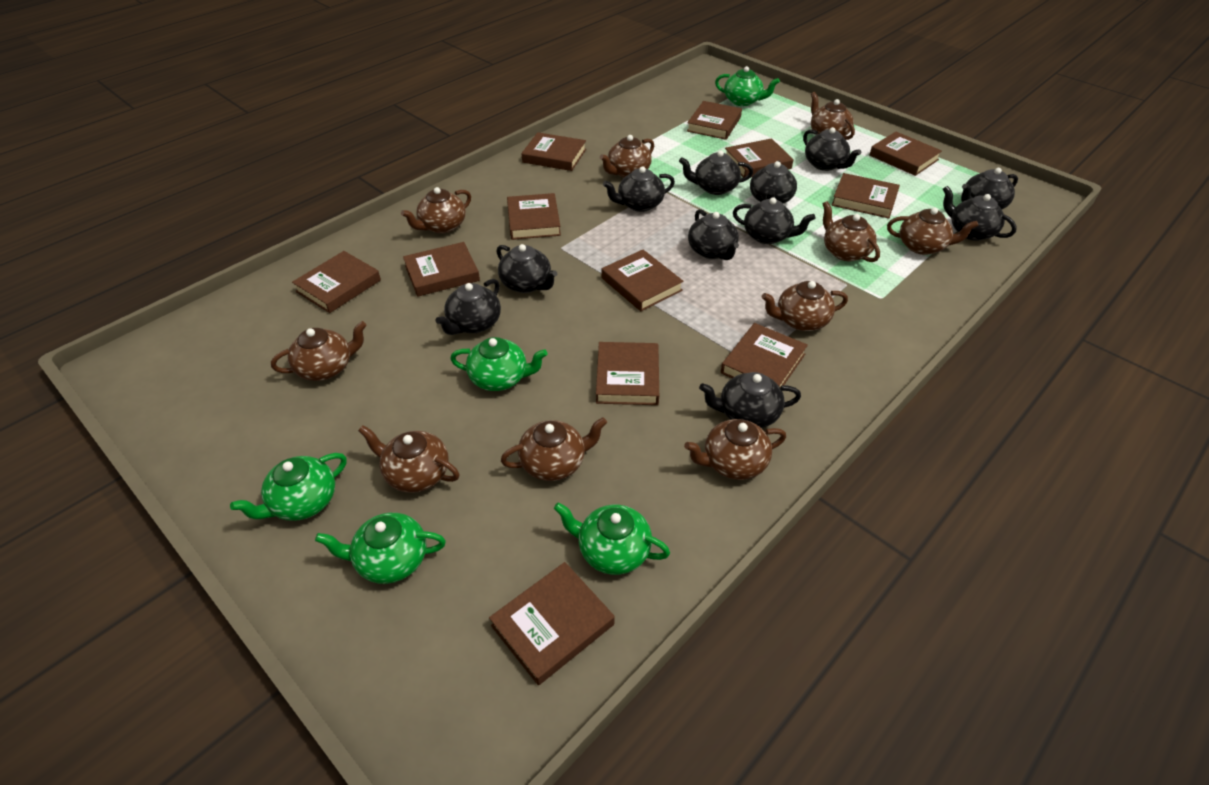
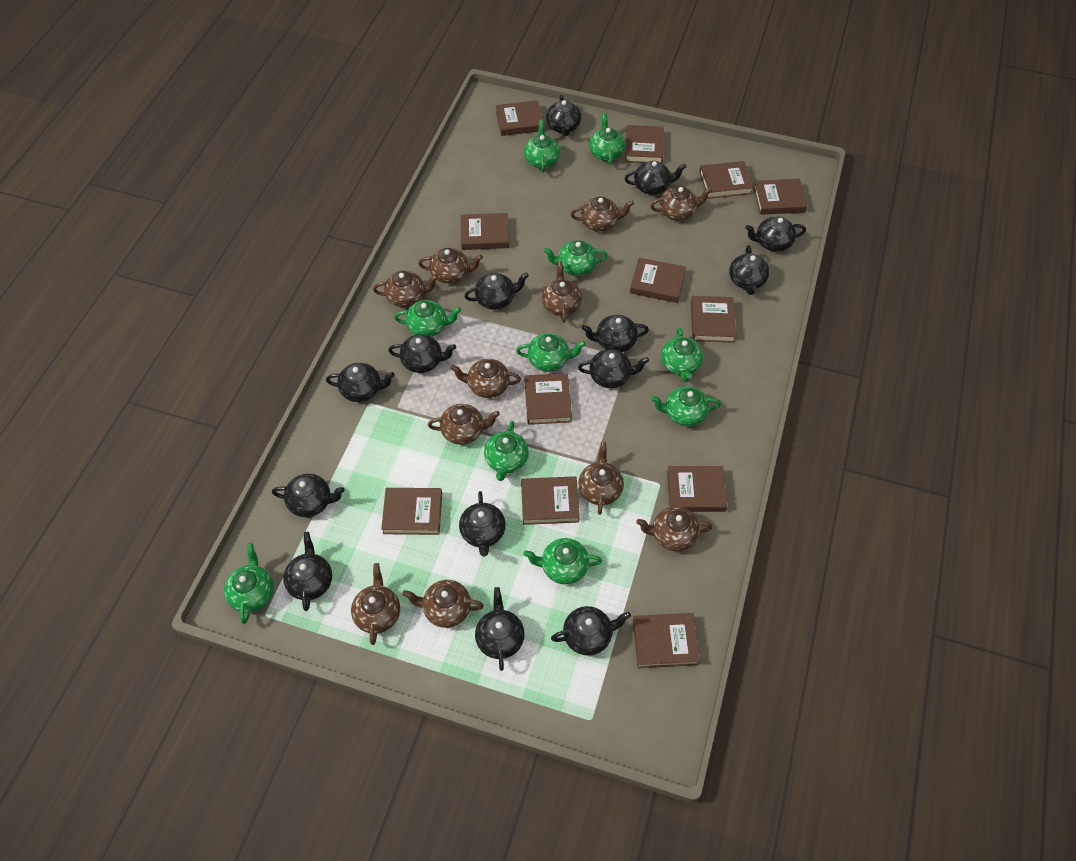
black teapot: 11 -> 14
brown teapot: 10 -> 11
green teapot: 5 -> 10

